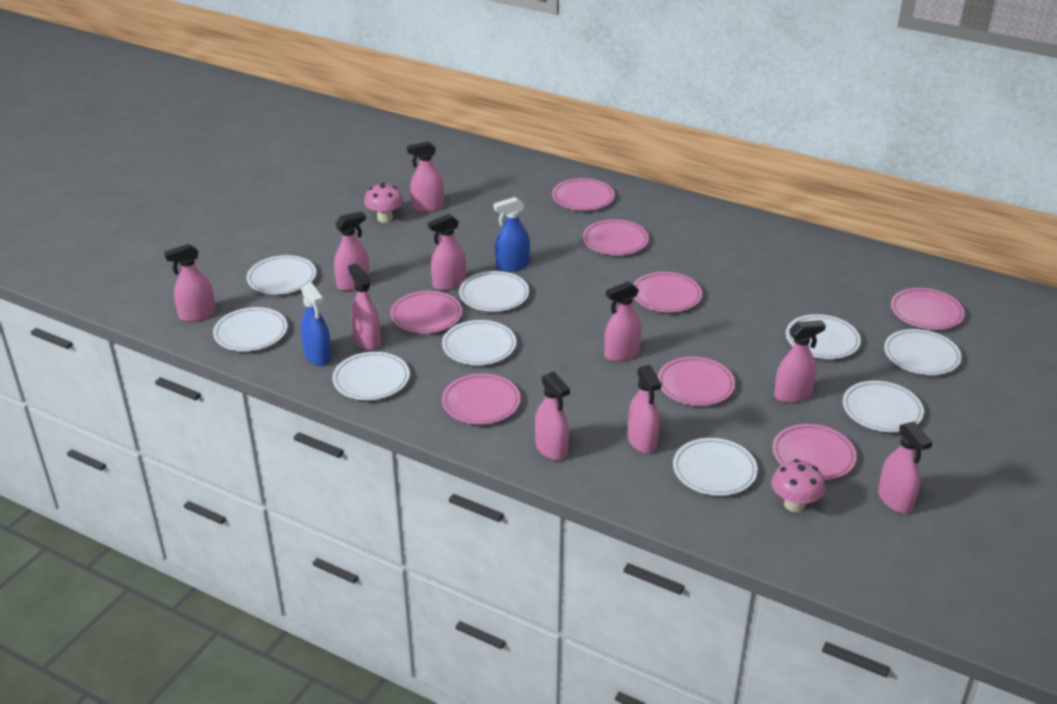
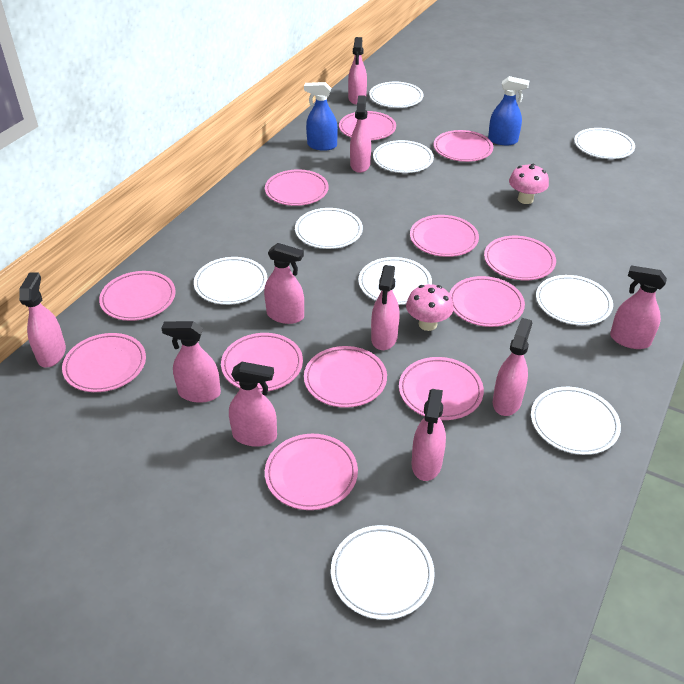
pink plate: 8 -> 12

